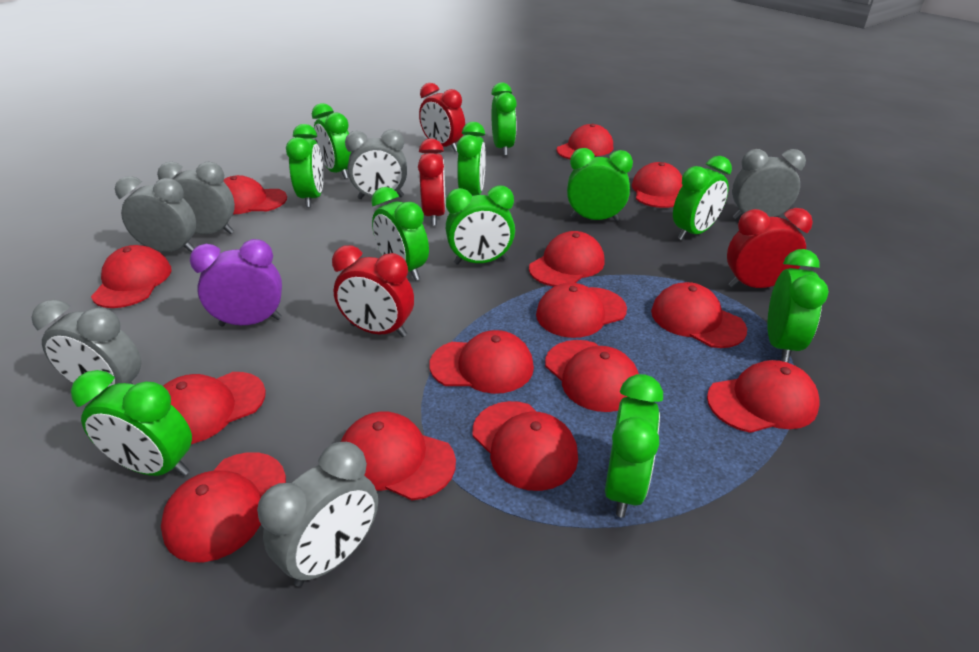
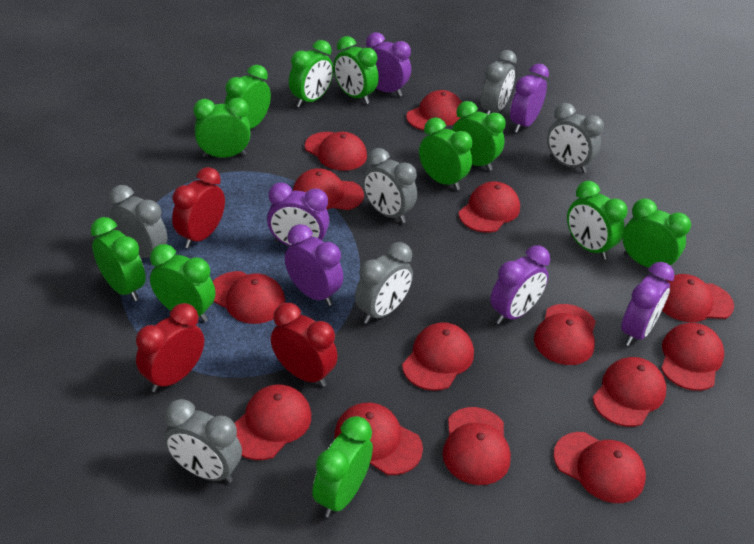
purple clock: 1 -> 6
red clock: 4 -> 3

